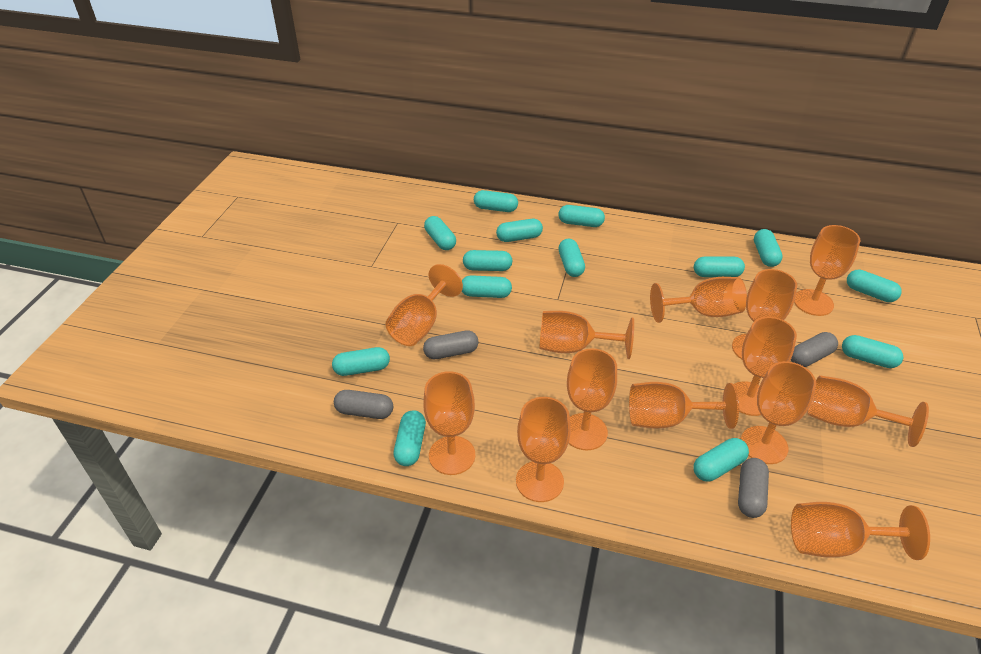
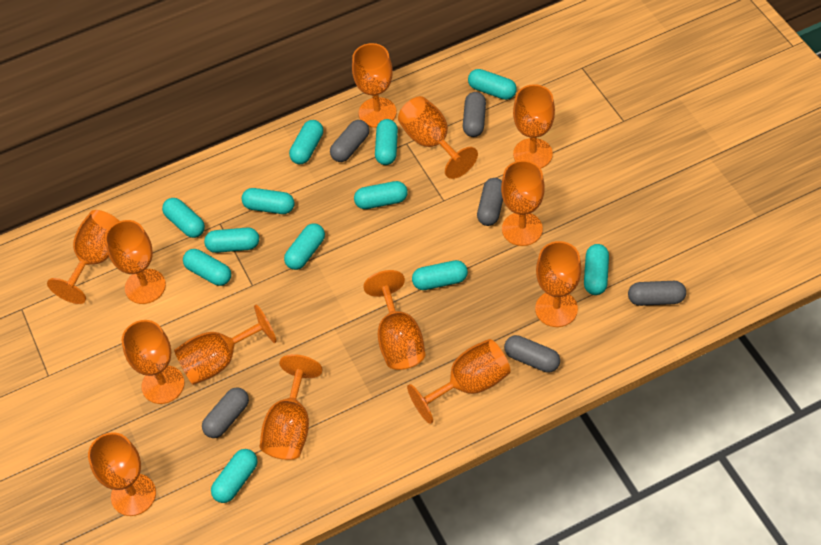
grey capsule: 4 -> 6
turquoise capsule: 14 -> 12

